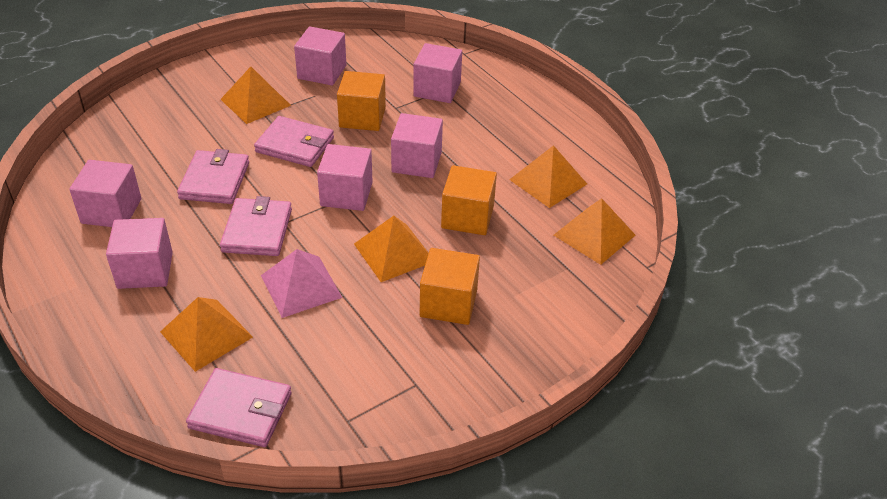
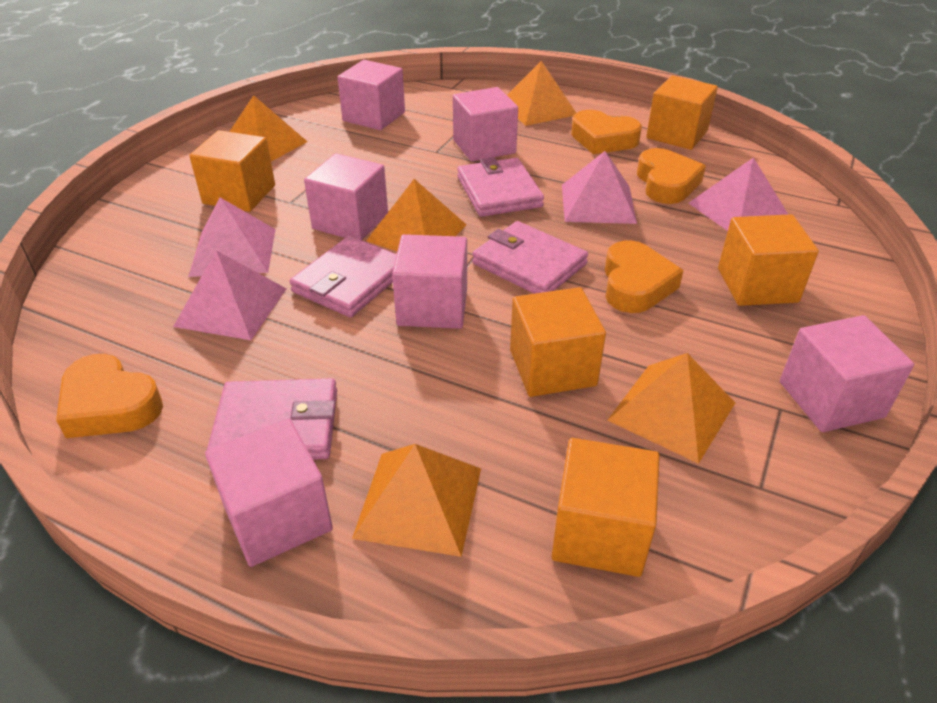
orange cube: 3 -> 5
orange heart: 0 -> 4
pink pyramid: 1 -> 4

